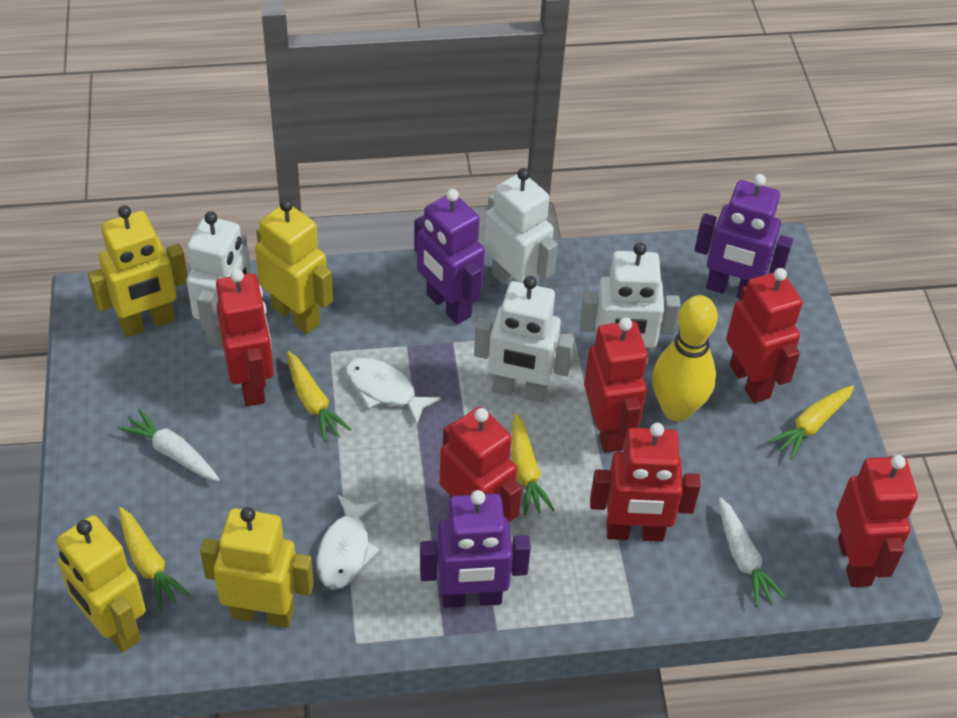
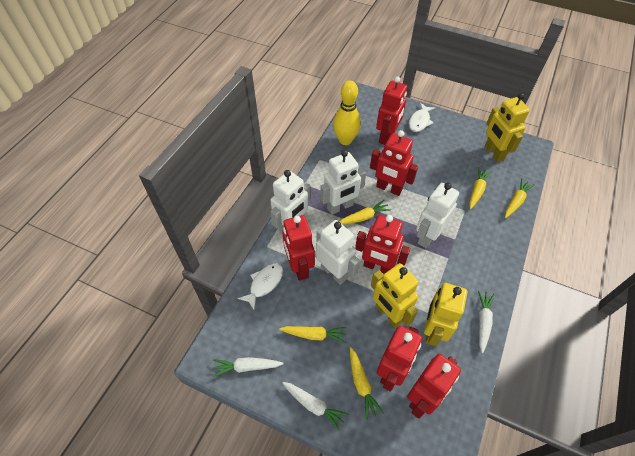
purple robot: 3 -> 0
white carrot: 2 -> 3
yellow carrot: 4 -> 5
yellow robot: 4 -> 3

